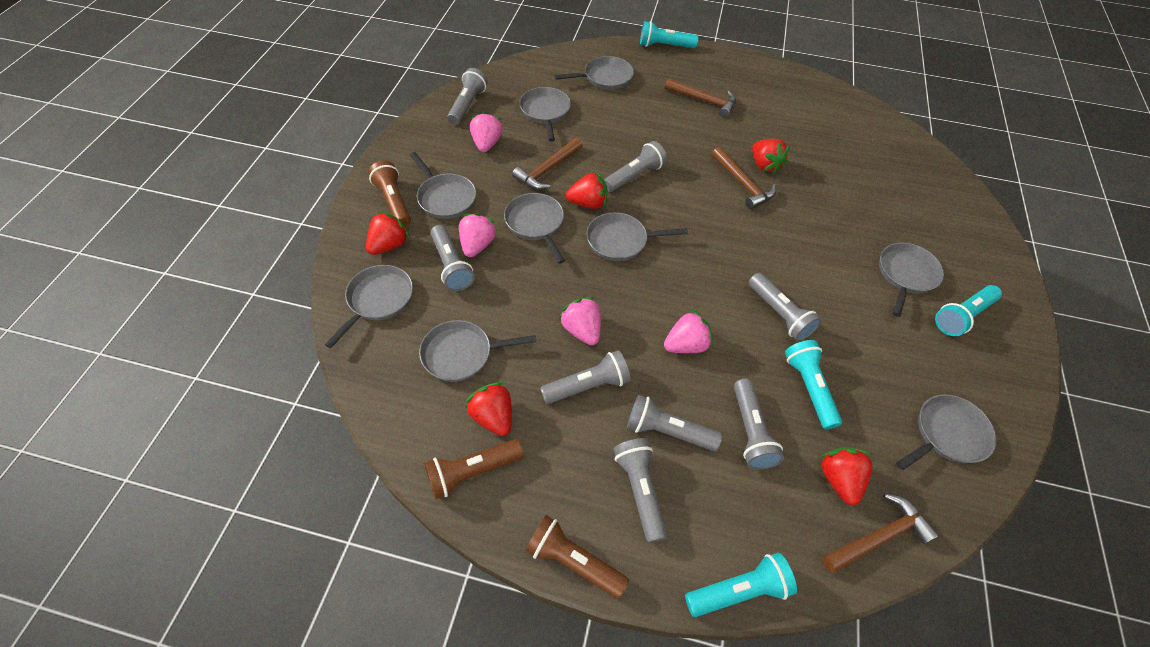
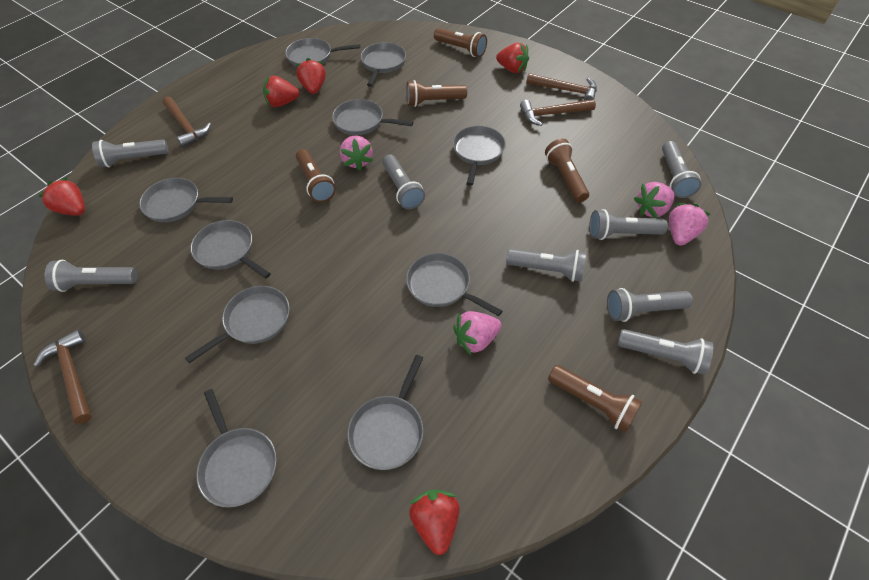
brown flashlight: 3 -> 5
grey pan: 9 -> 10
turquoise flashlight: 4 -> 0

